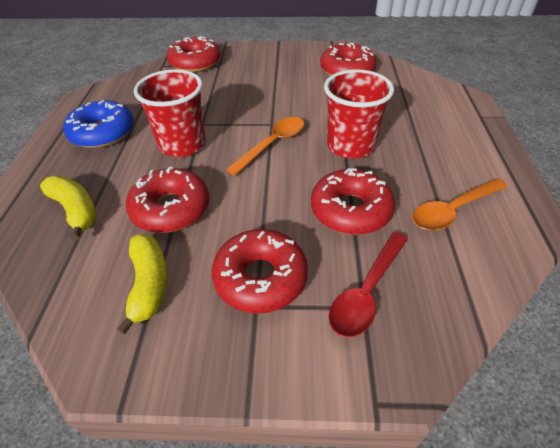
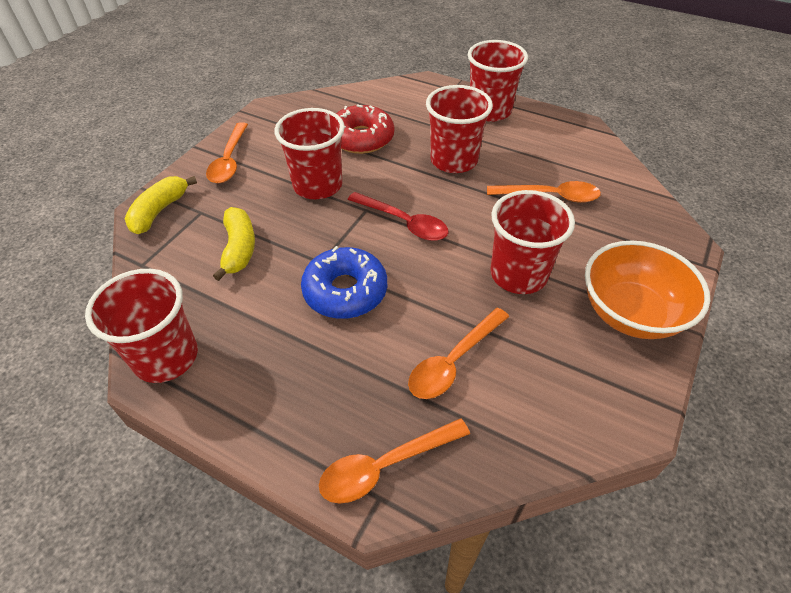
orange bowl: 0 -> 1
orange spoon: 2 -> 4
red cup: 2 -> 5
red donut: 5 -> 1

